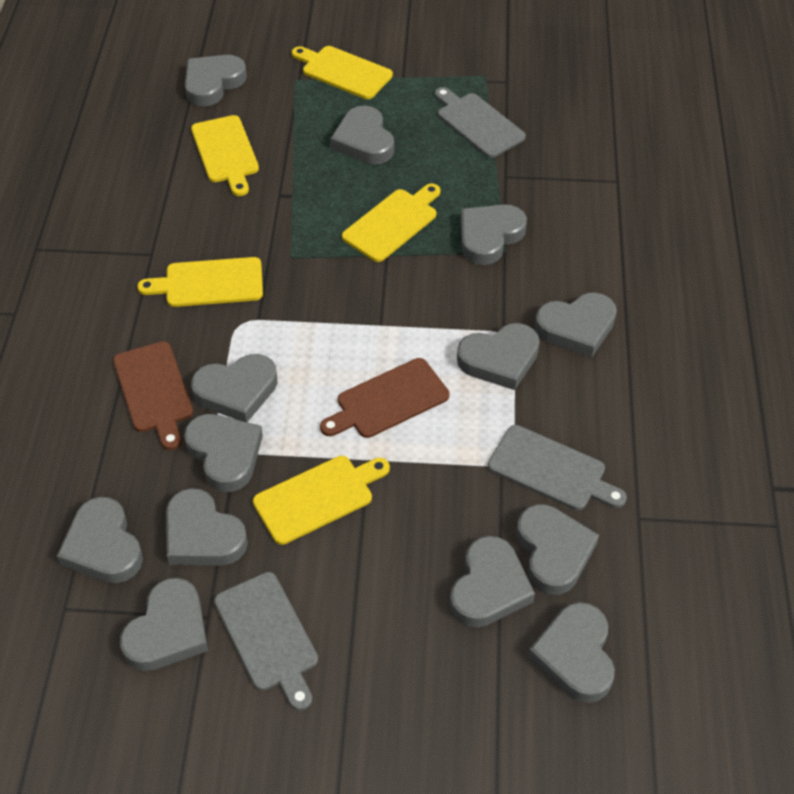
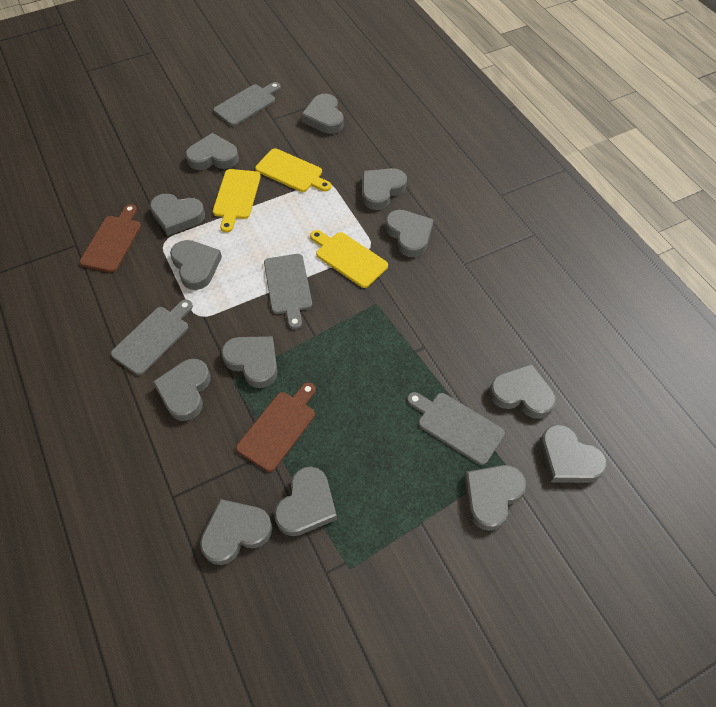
grey cutting board: 3 -> 4
yellow cutting board: 5 -> 3

